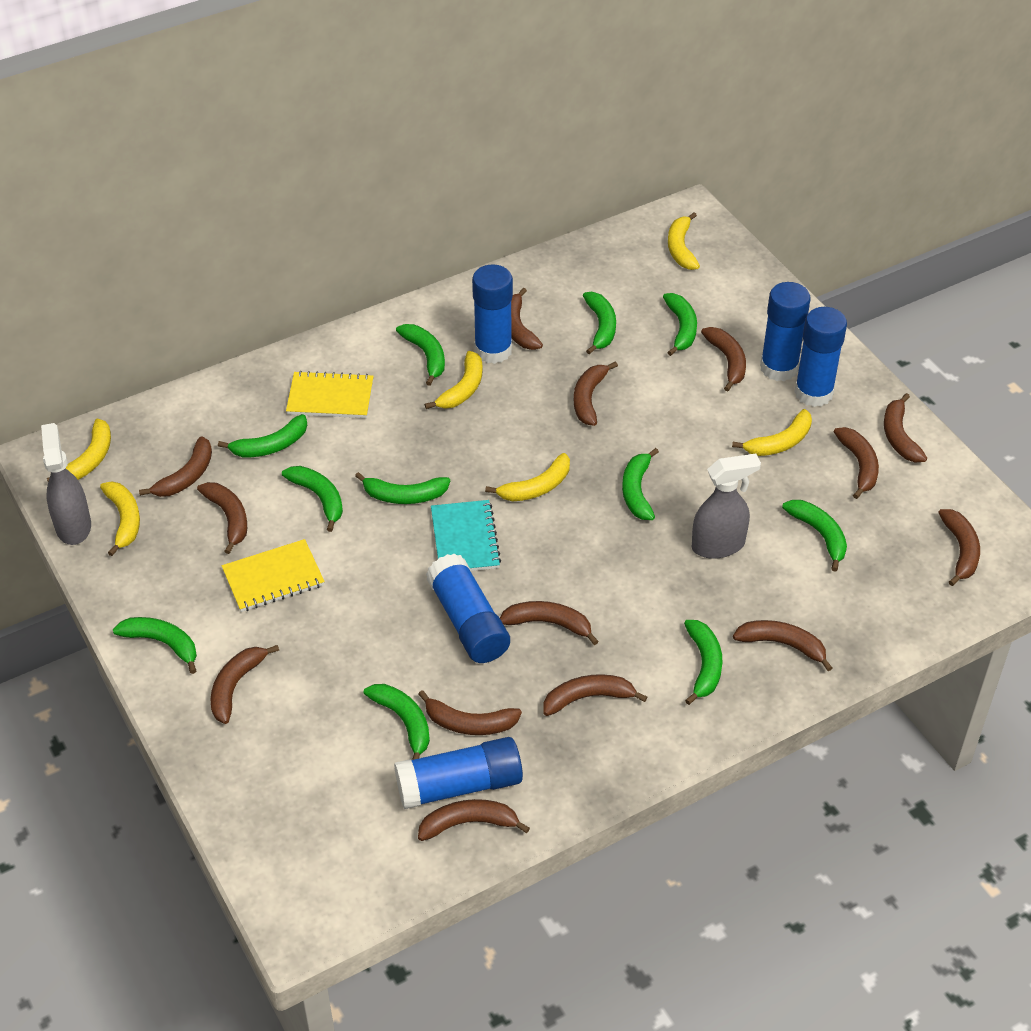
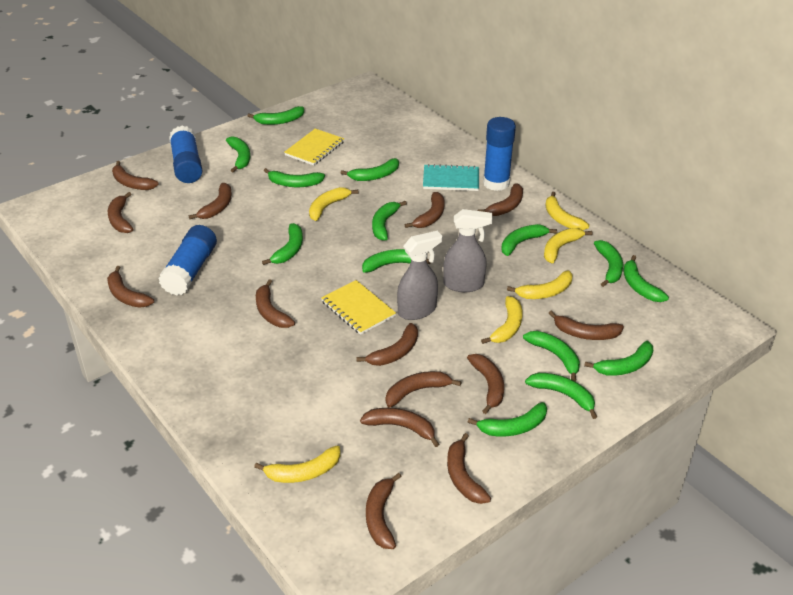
blue glue stick: 5 -> 3
green banana: 11 -> 14

